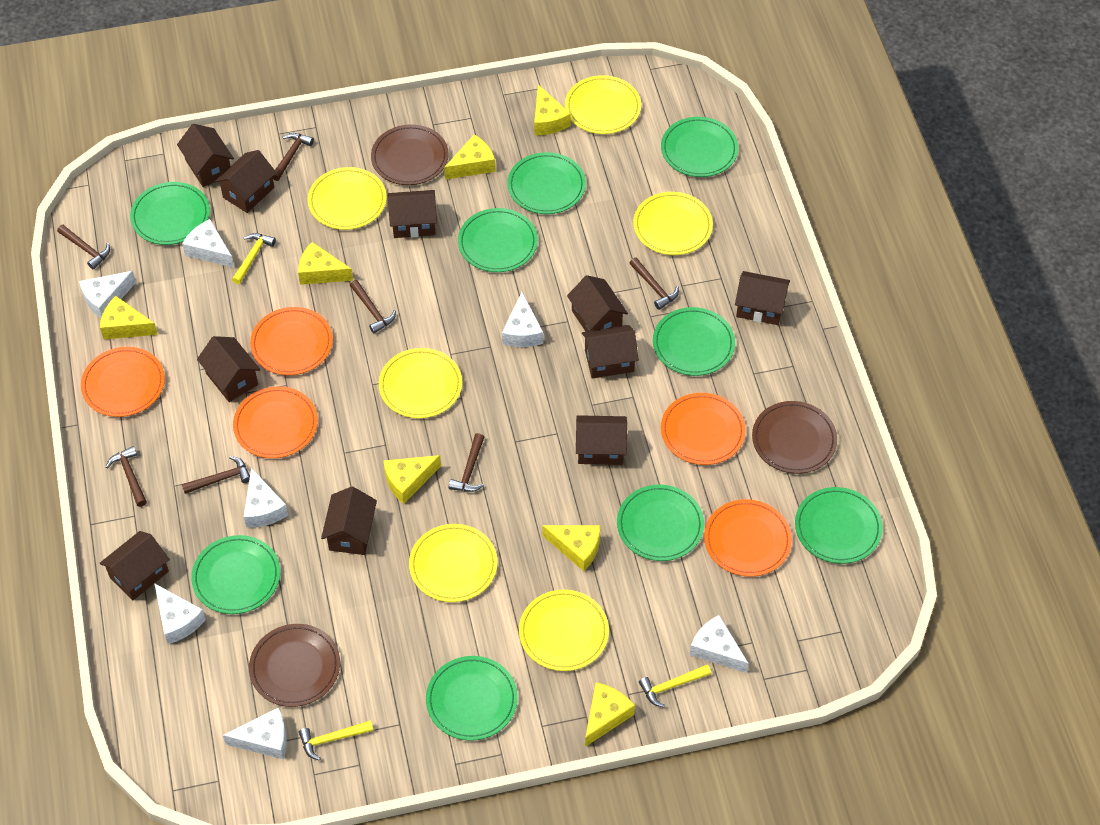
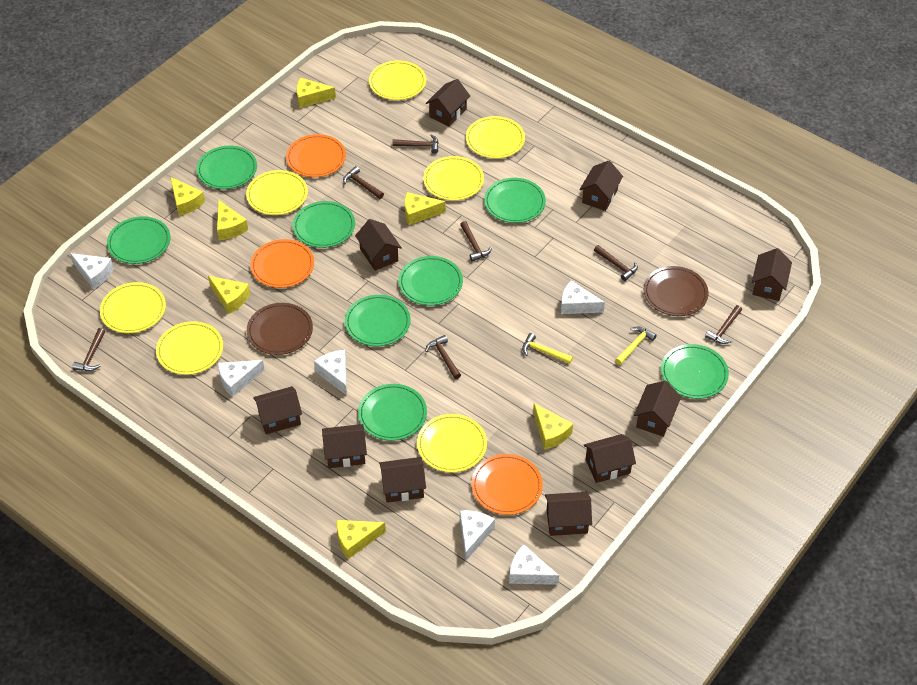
brown plate: 3 -> 2
green plate: 9 -> 8
orange plate: 5 -> 3
white cheese: 7 -> 6
yellow hammer: 3 -> 2
yellow plate: 6 -> 7

